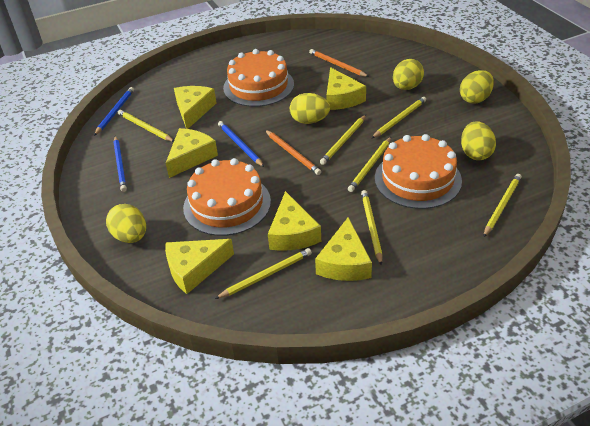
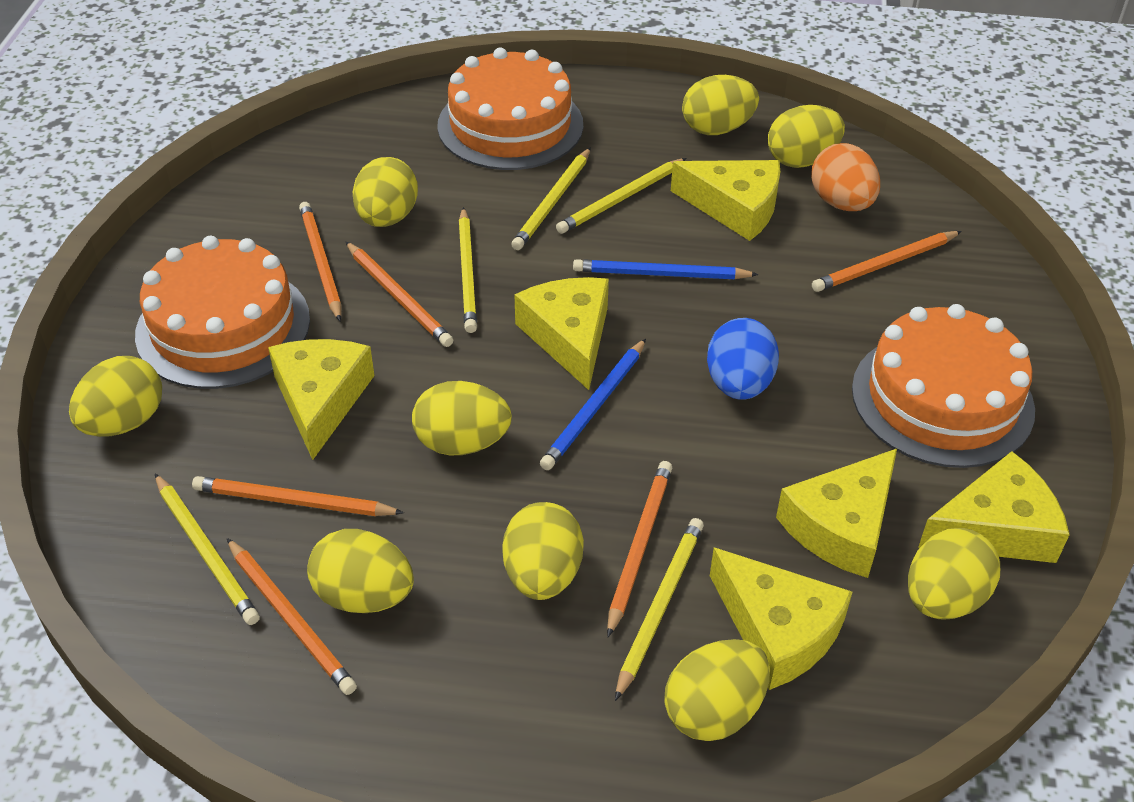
blue egg: 0 -> 1
blue pencil: 3 -> 2
orange egg: 0 -> 1
orange pencil: 2 -> 6
yellow egg: 5 -> 9
yellow pencil: 7 -> 5

